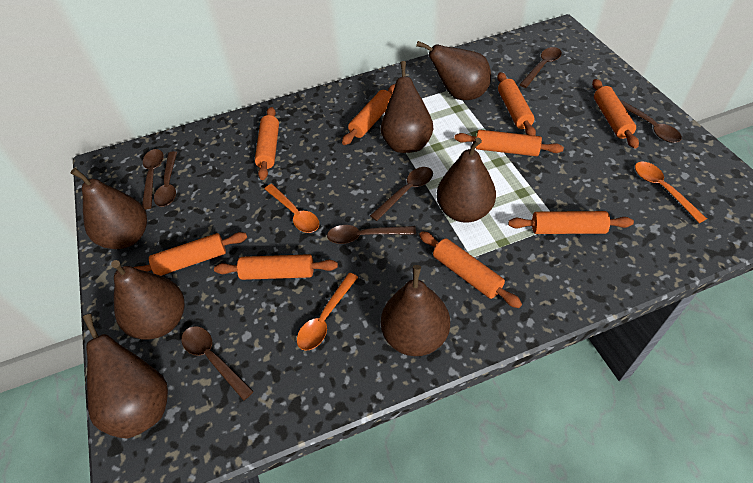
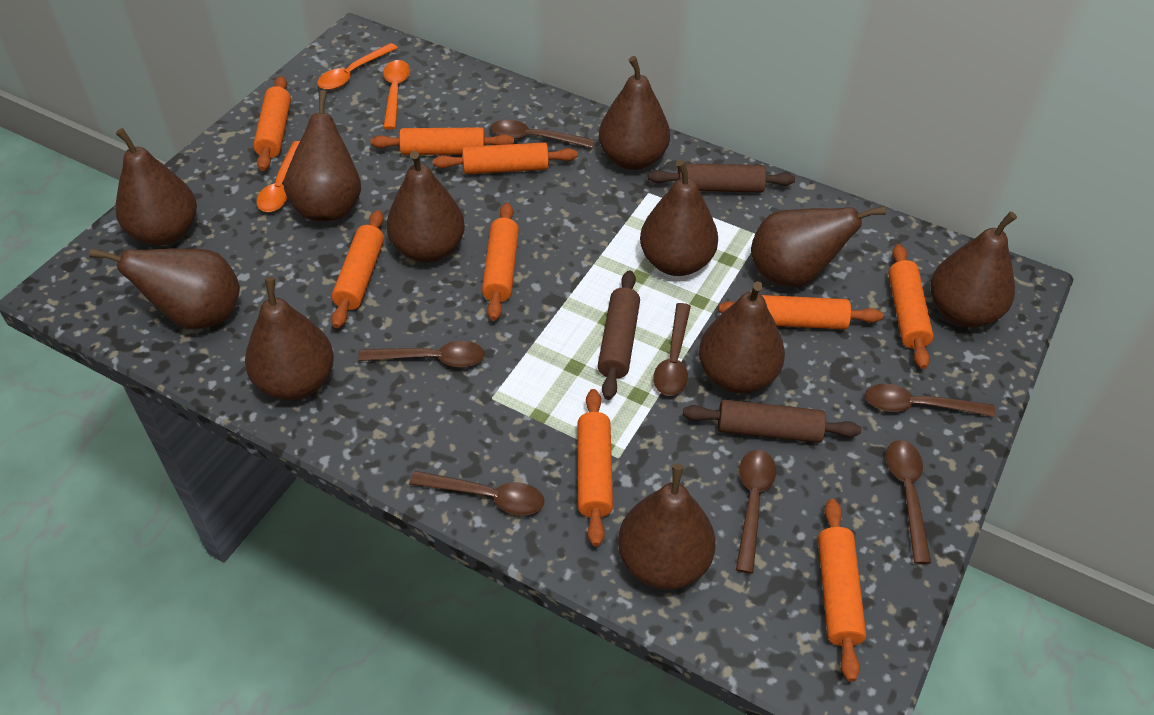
brown pear: 7 -> 11
brown rolling pin: 0 -> 3

